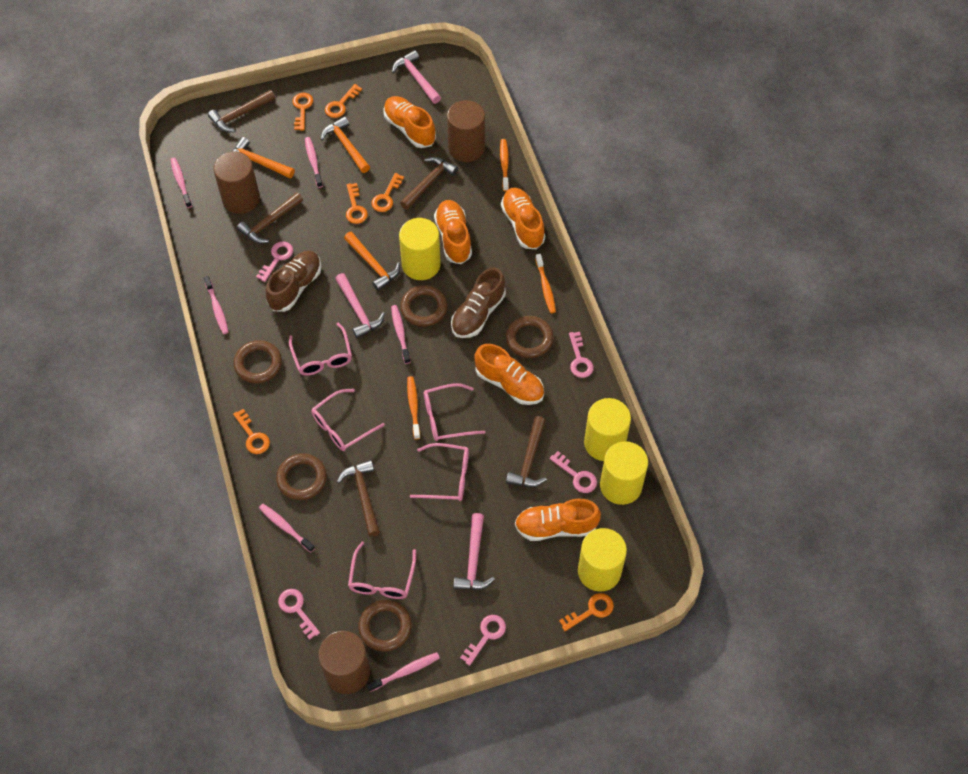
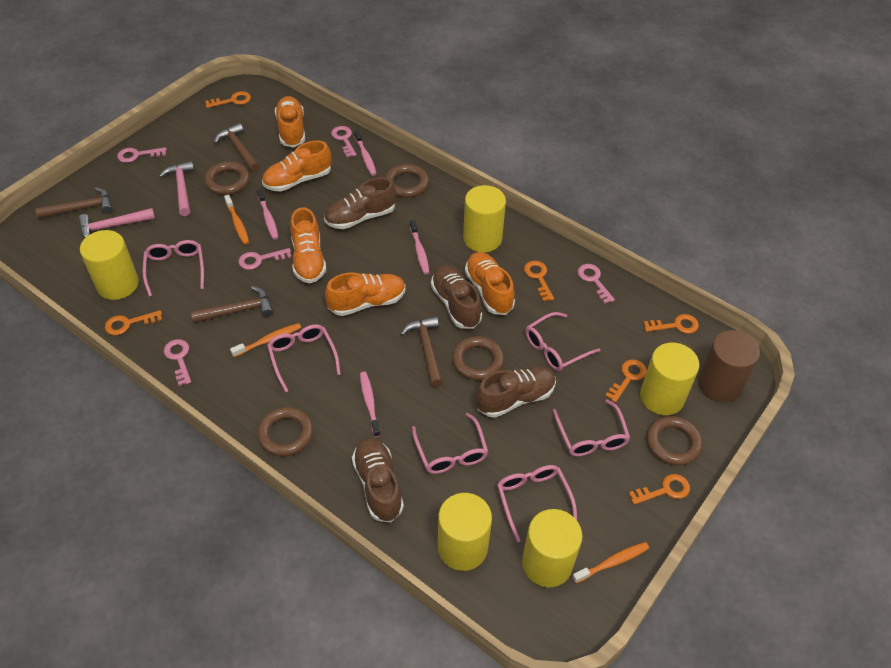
brown cylinder: 3 -> 1
brown hammer: 5 -> 4
brown shoe: 2 -> 4
orange hammer: 3 -> 0
pink glasses: 5 -> 6
pink hammer: 3 -> 2
pink toothbrush: 6 -> 4
yellow cylinder: 4 -> 5

